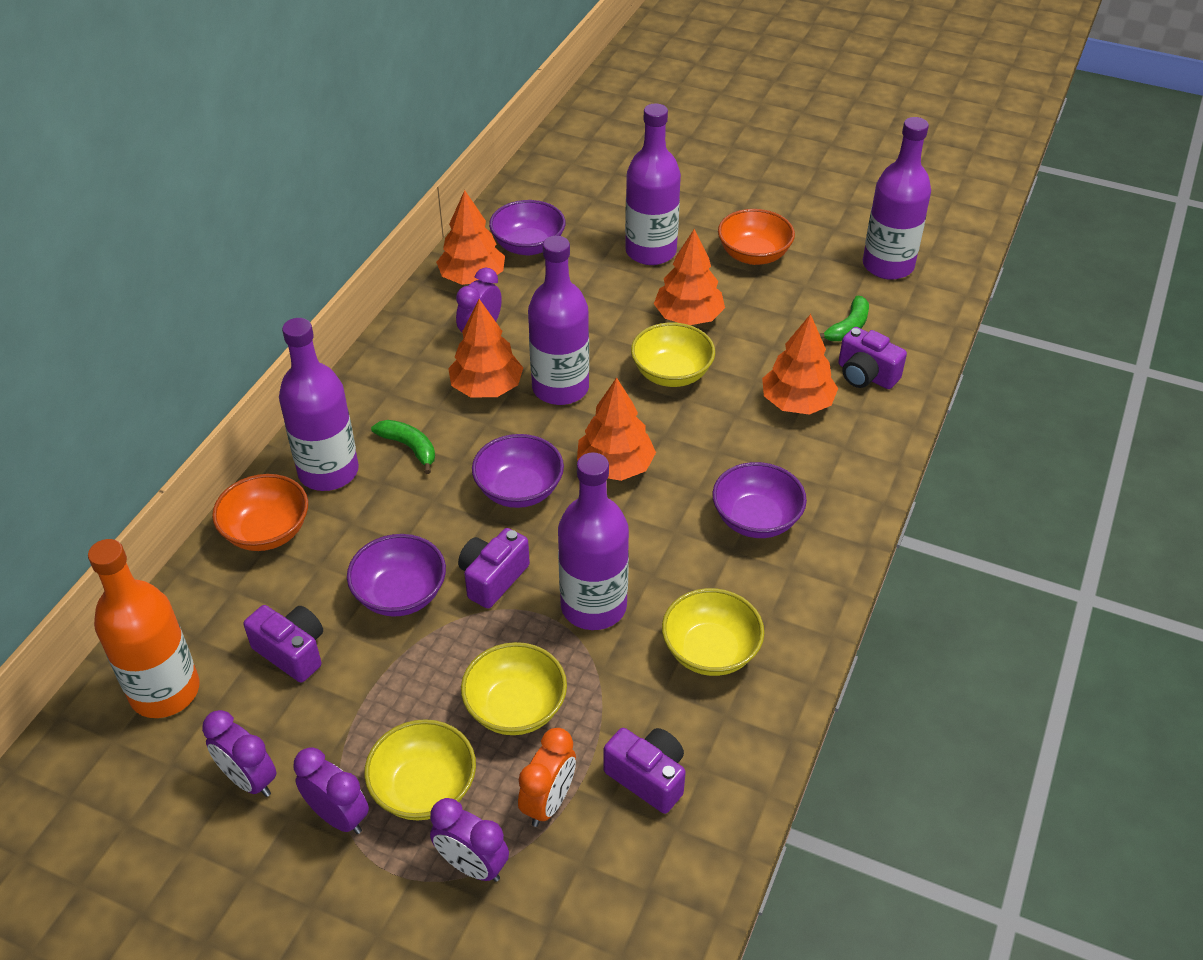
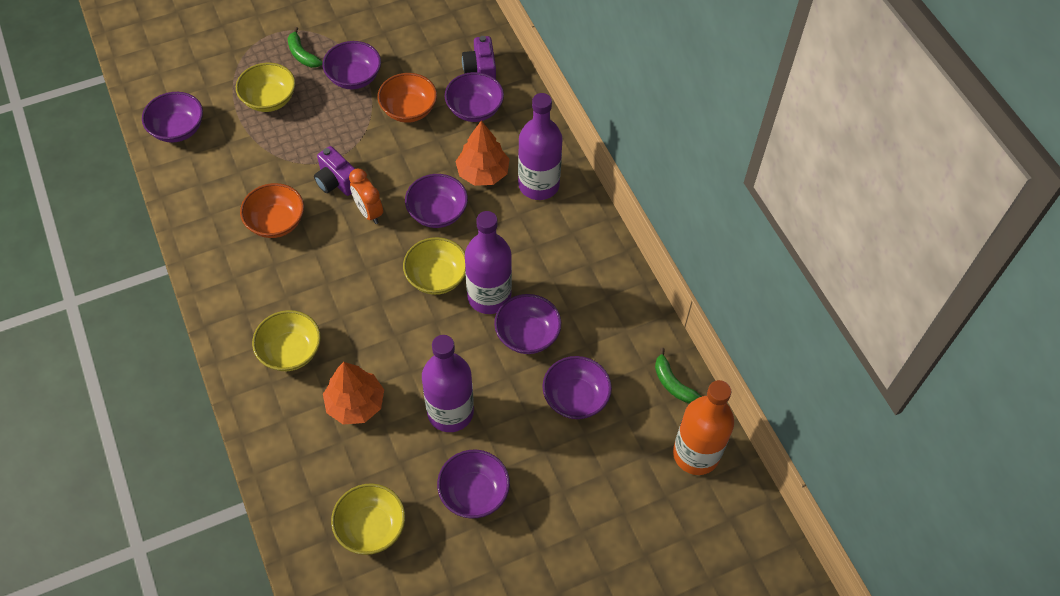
orange tree: 5 -> 2
purple bottle: 5 -> 3
purple bowl: 4 -> 7
purple camera: 4 -> 2
purple clock: 4 -> 0

